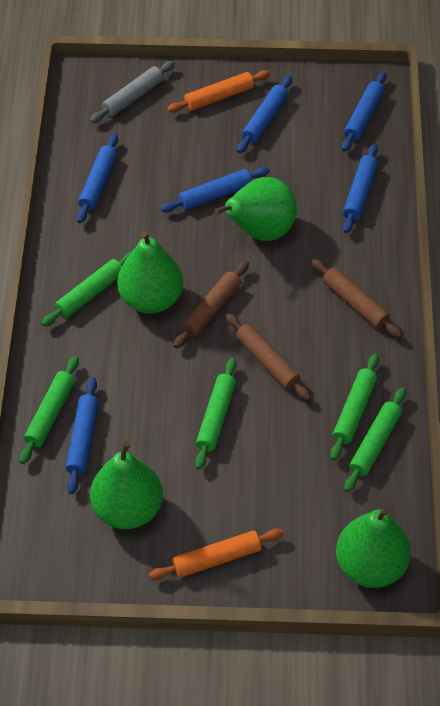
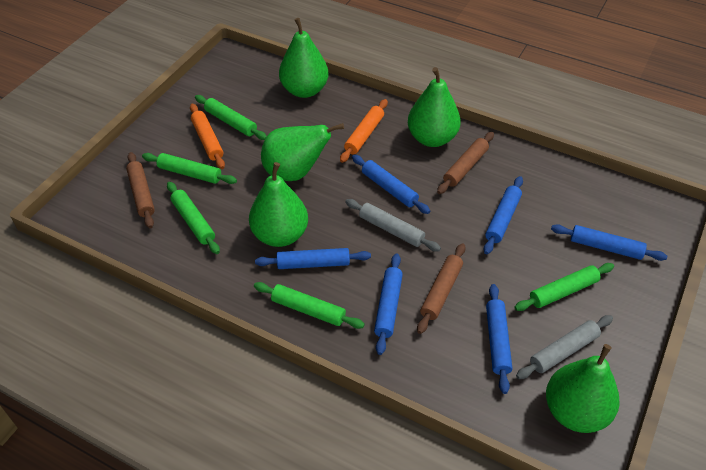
green pear: 4 -> 5
grey rolling pin: 1 -> 2

